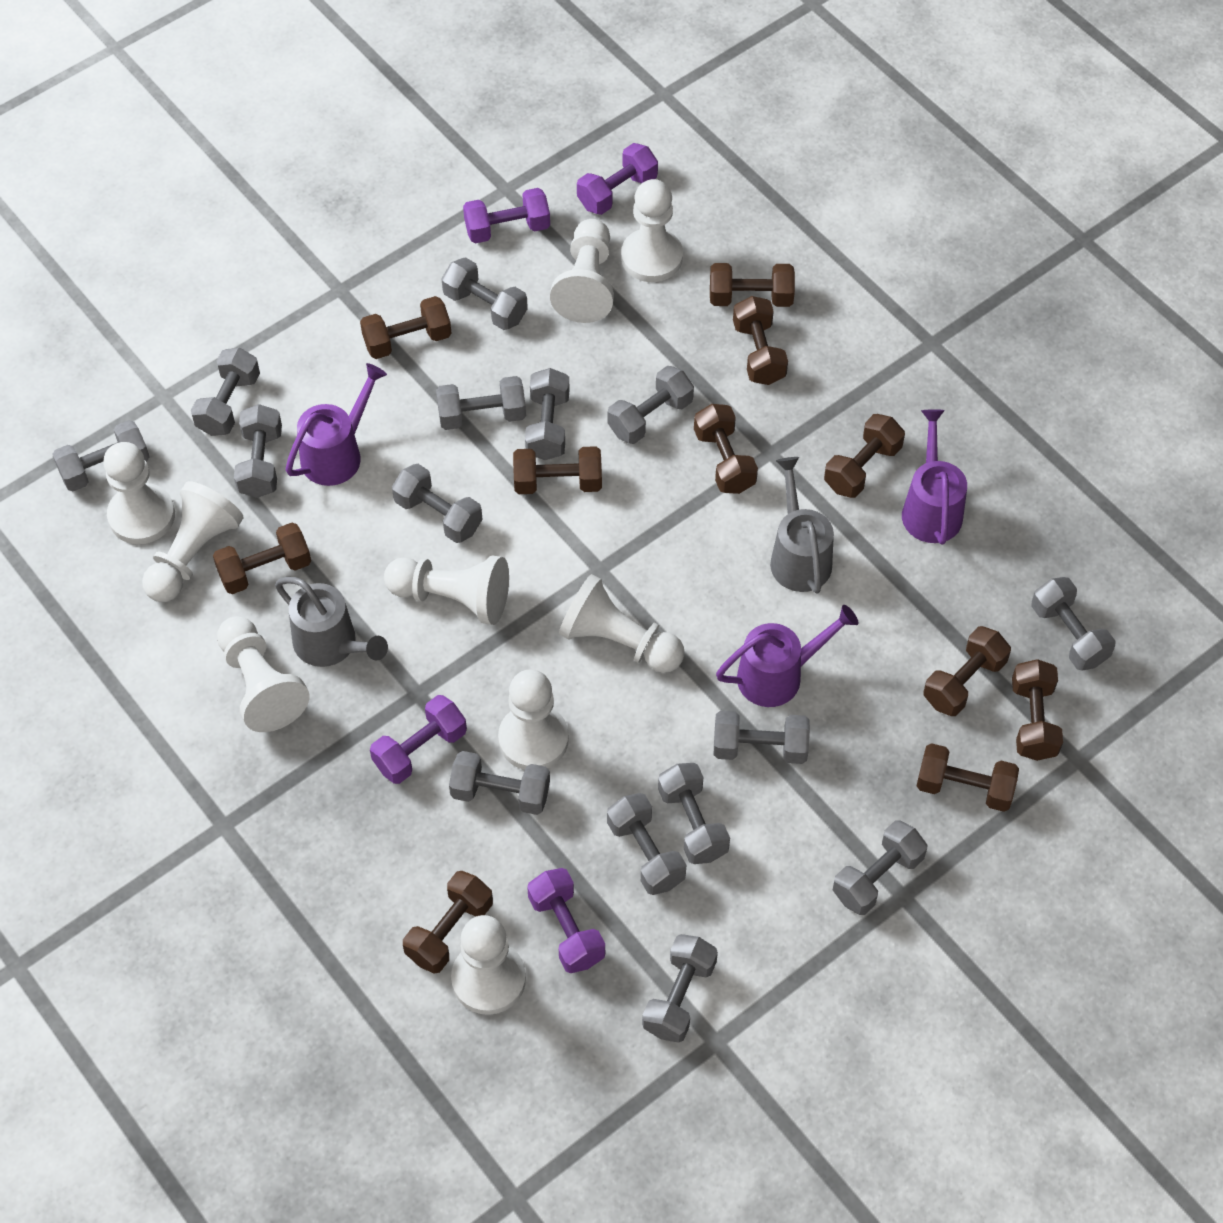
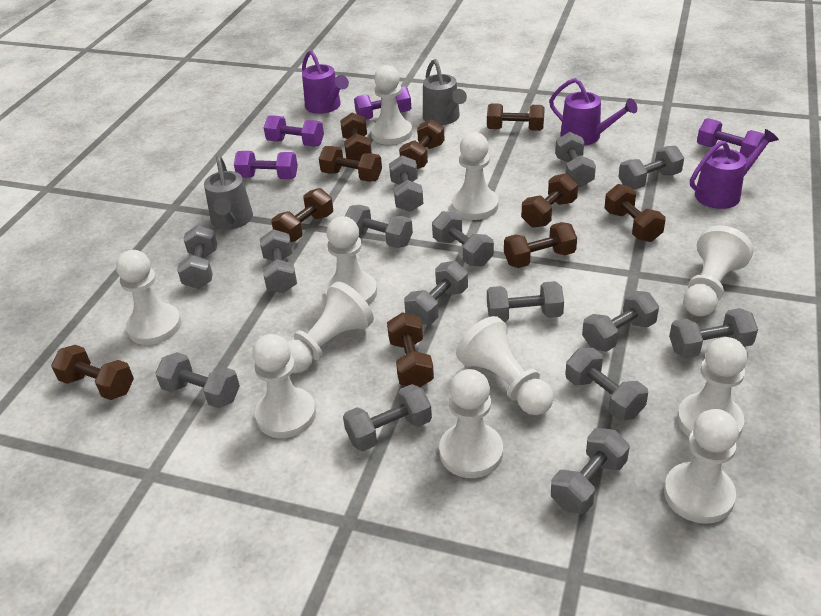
brown dumbbell: 11 -> 10
white pawn: 9 -> 11

